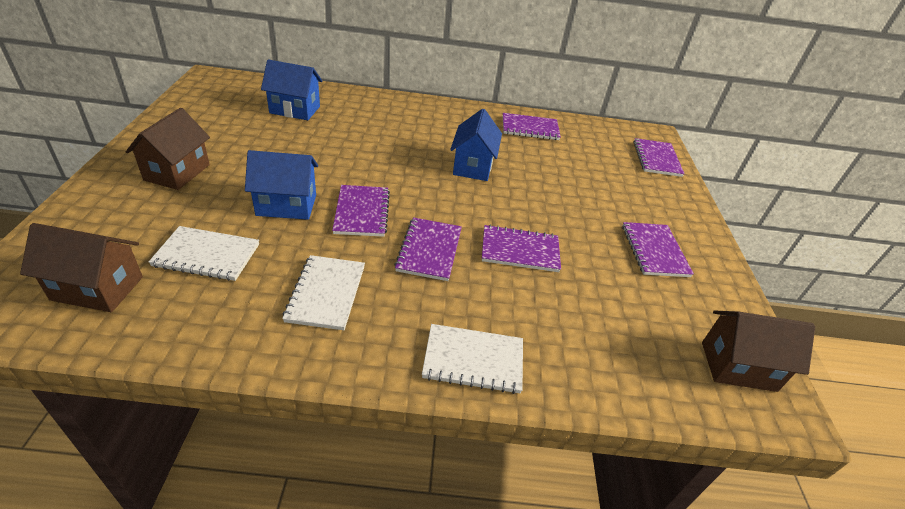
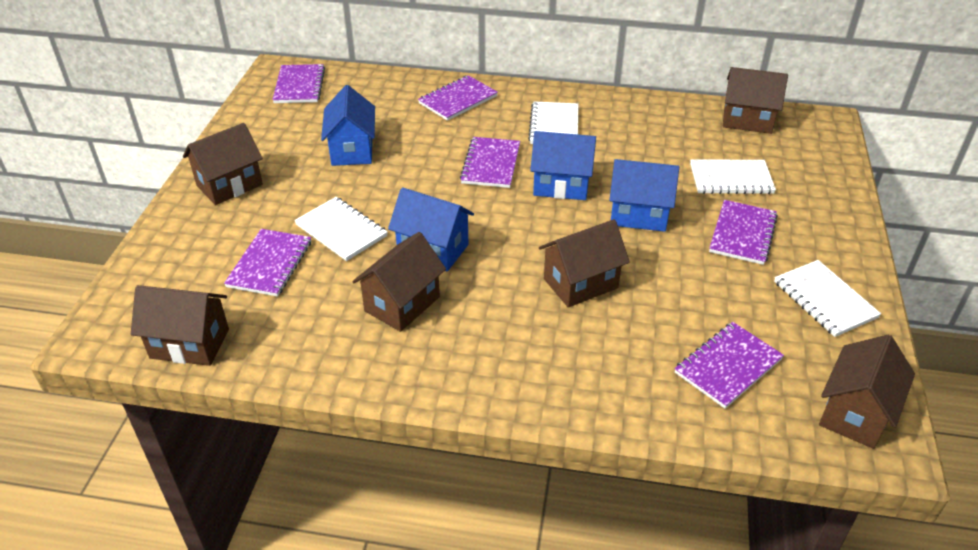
blue house: 3 -> 4
brown house: 3 -> 6
white notebook: 3 -> 4

